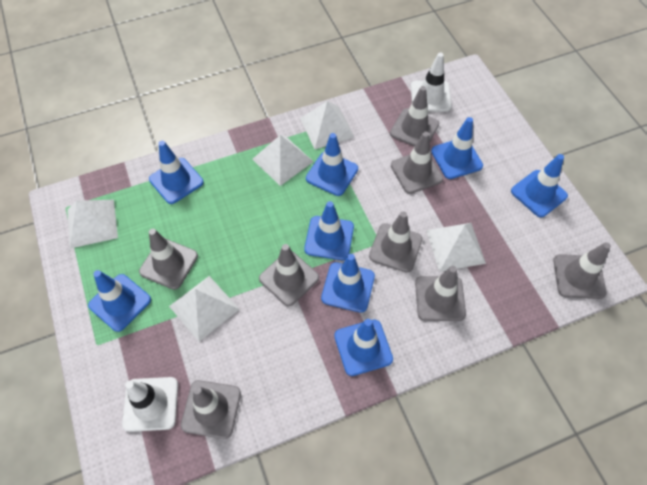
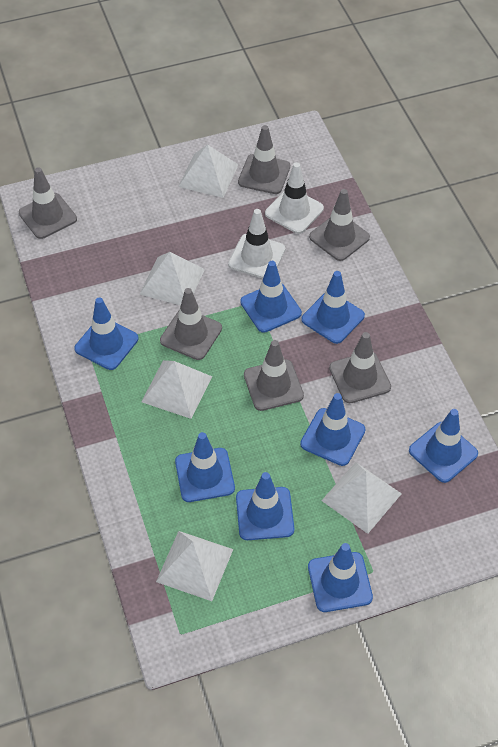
grey traffic cone: 8 -> 6

